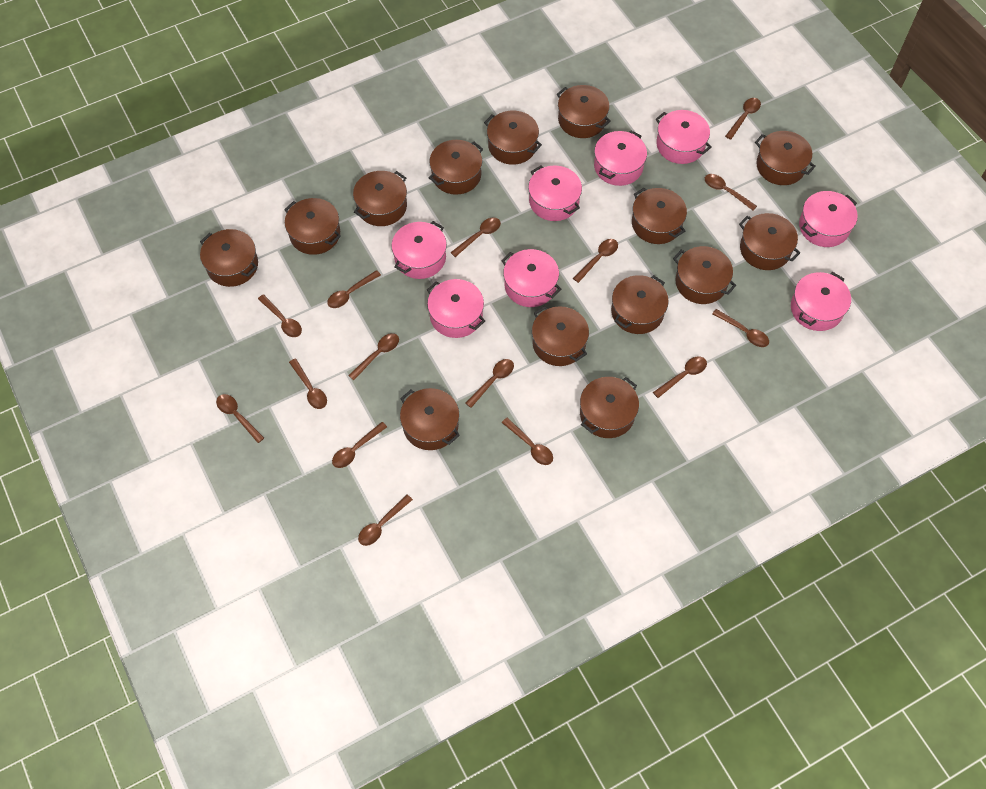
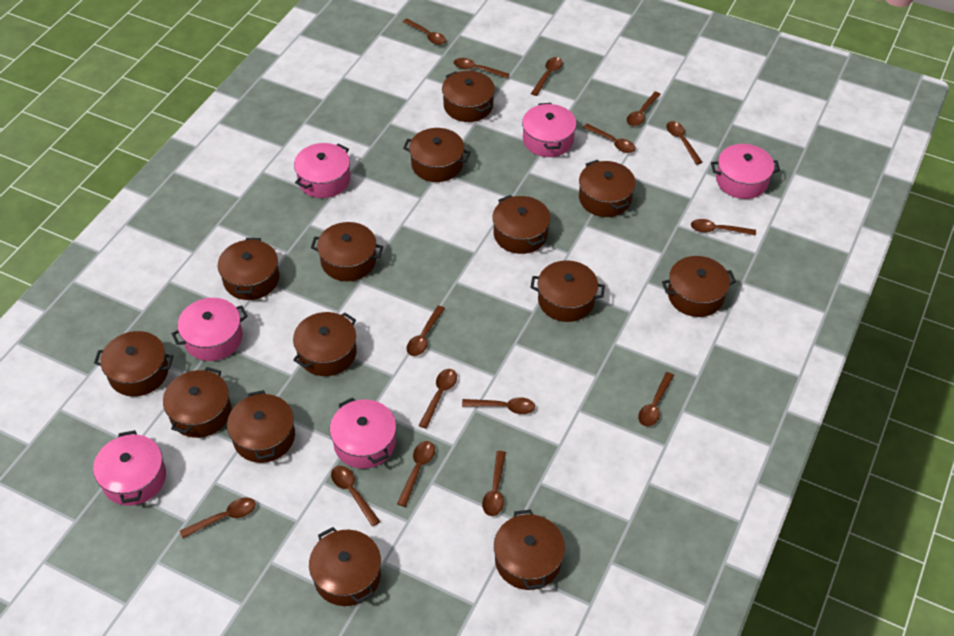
pink pot: 8 -> 6

